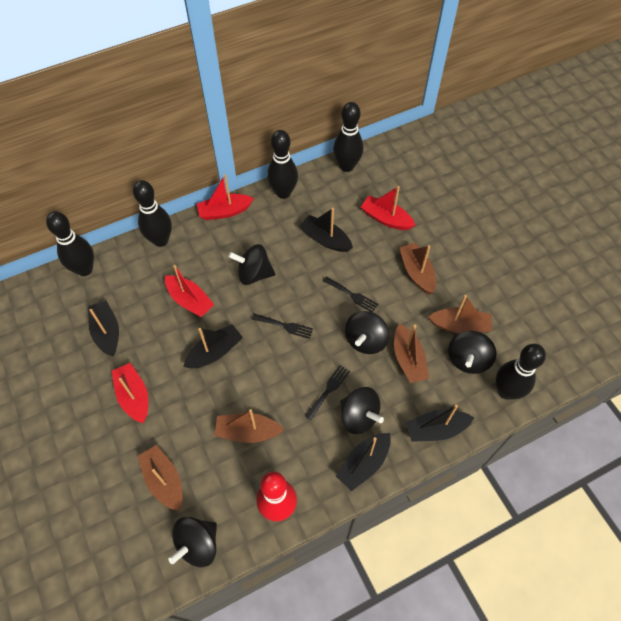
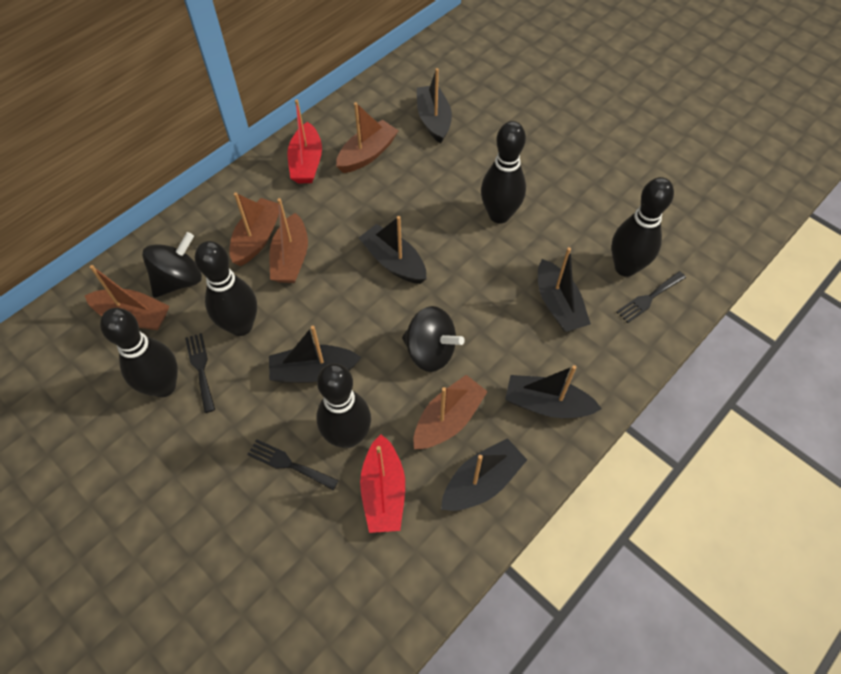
black boat: 5 -> 6
black spinning top: 5 -> 2
red boat: 4 -> 2
red bowling pin: 1 -> 0

